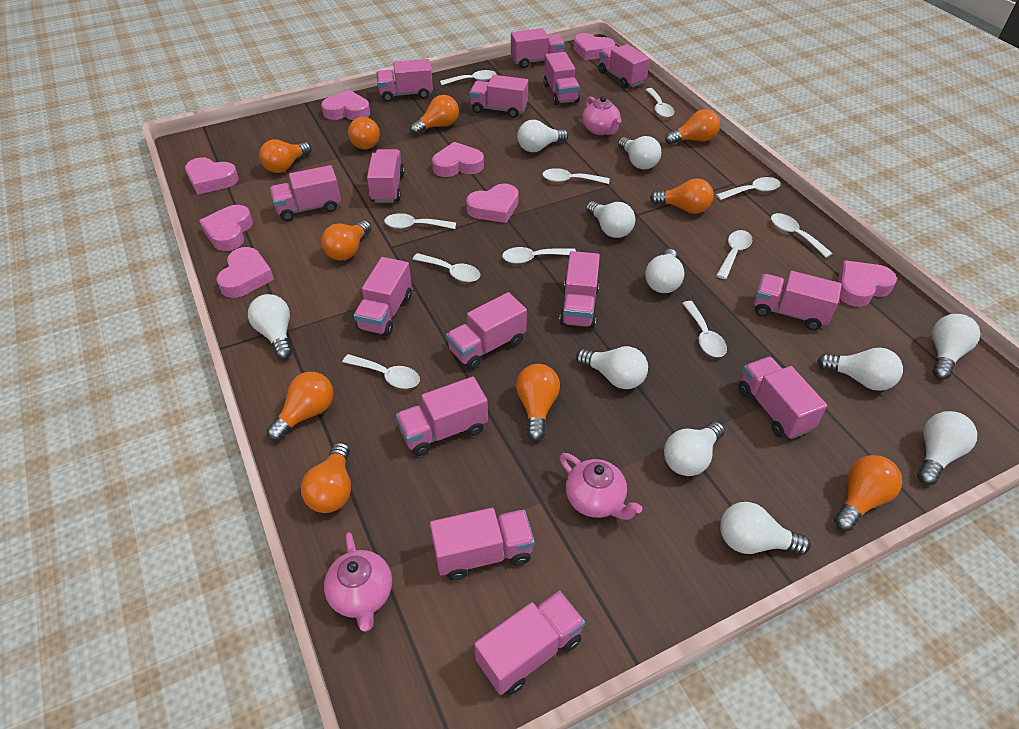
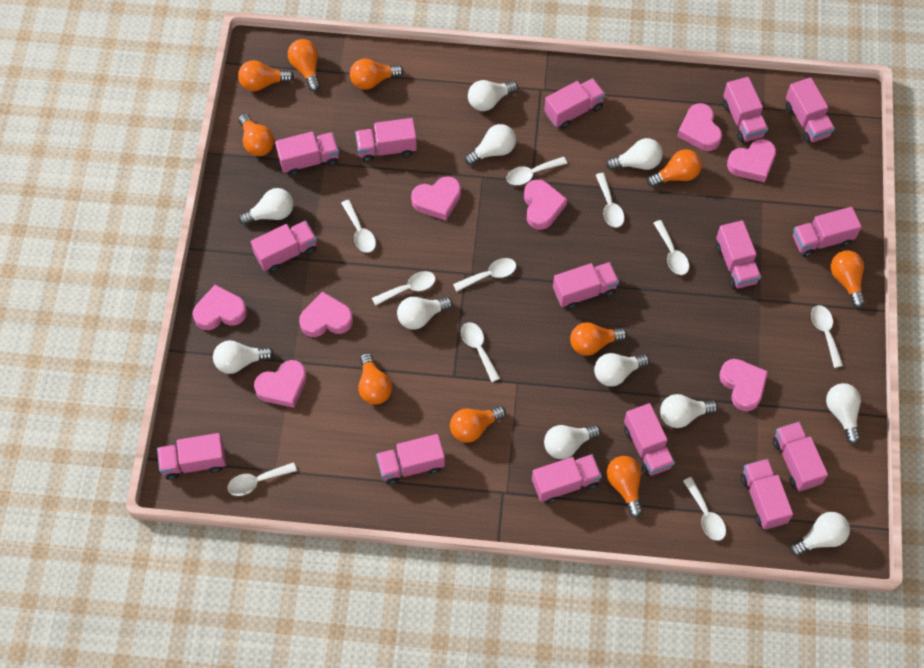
pink teapot: 3 -> 0
white spoon: 11 -> 10

